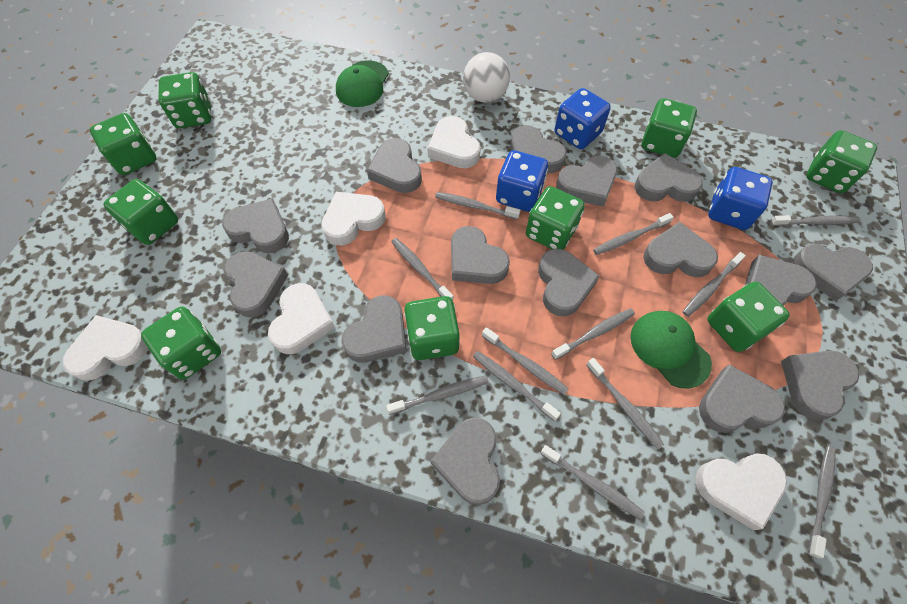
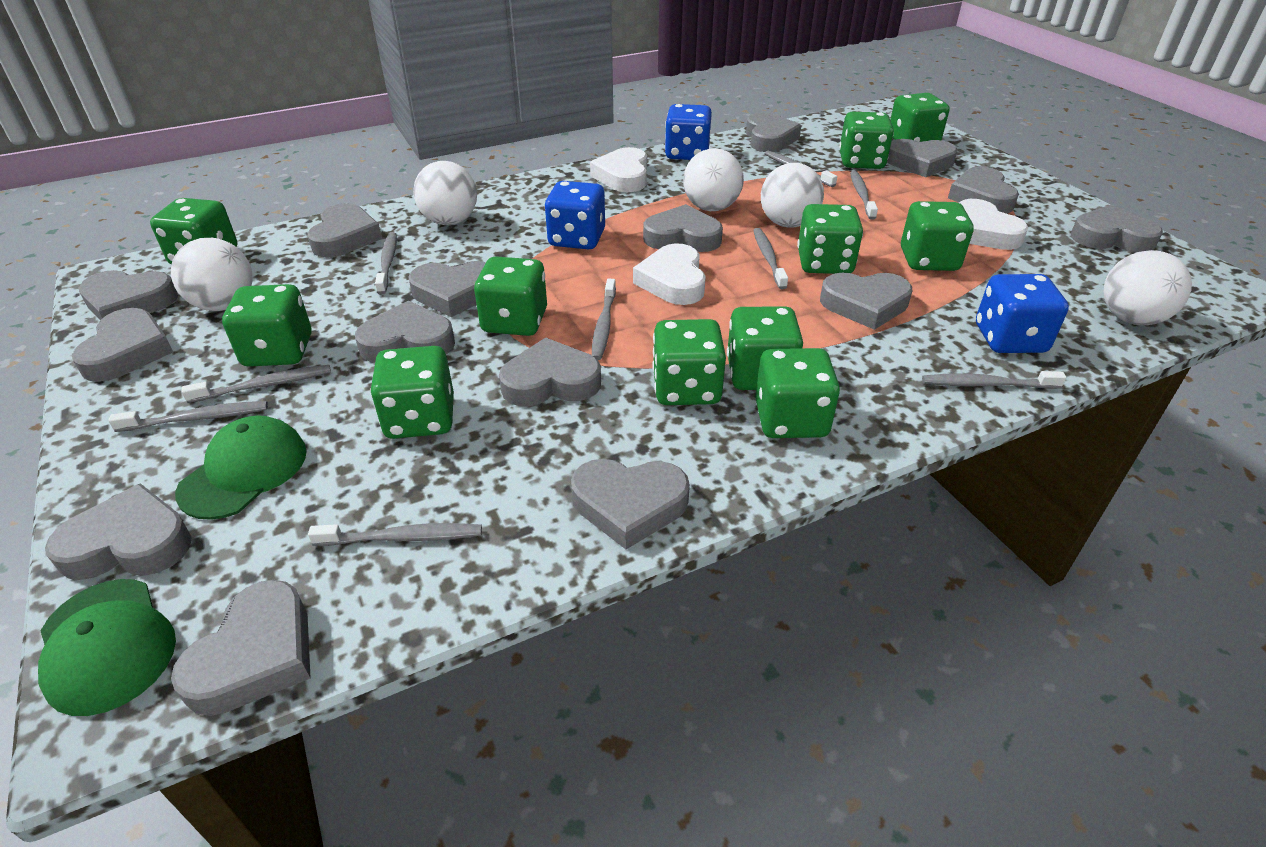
green dice: 9 -> 11
grey toothbrush: 12 -> 9
white ball: 1 -> 5
white heart: 5 -> 3

